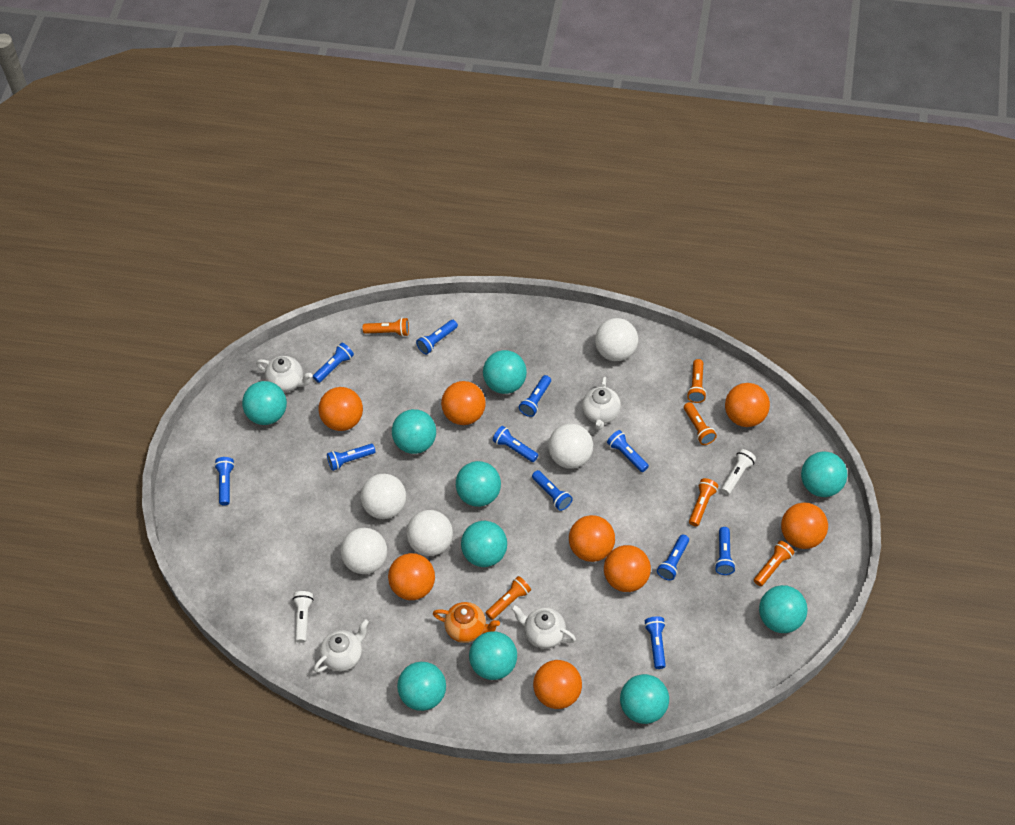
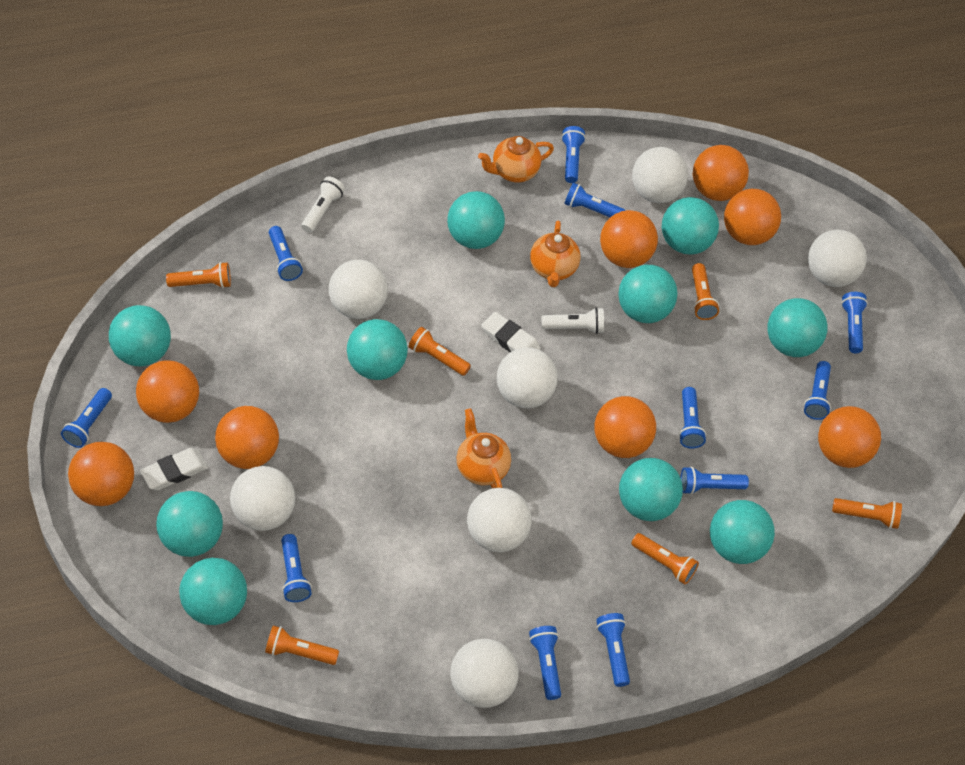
orange teapot: 1 -> 3
white ball: 5 -> 7
white eraser: 0 -> 2
white teapot: 4 -> 0

